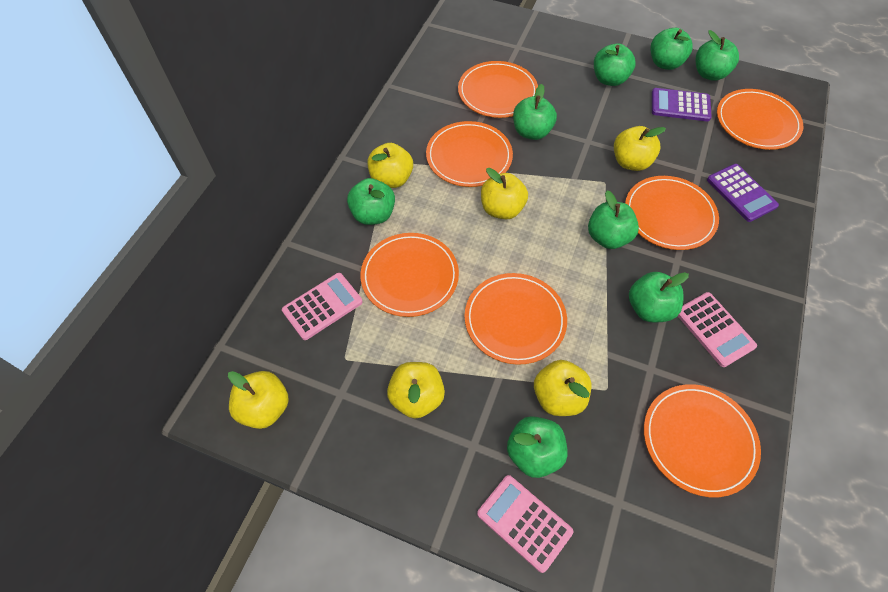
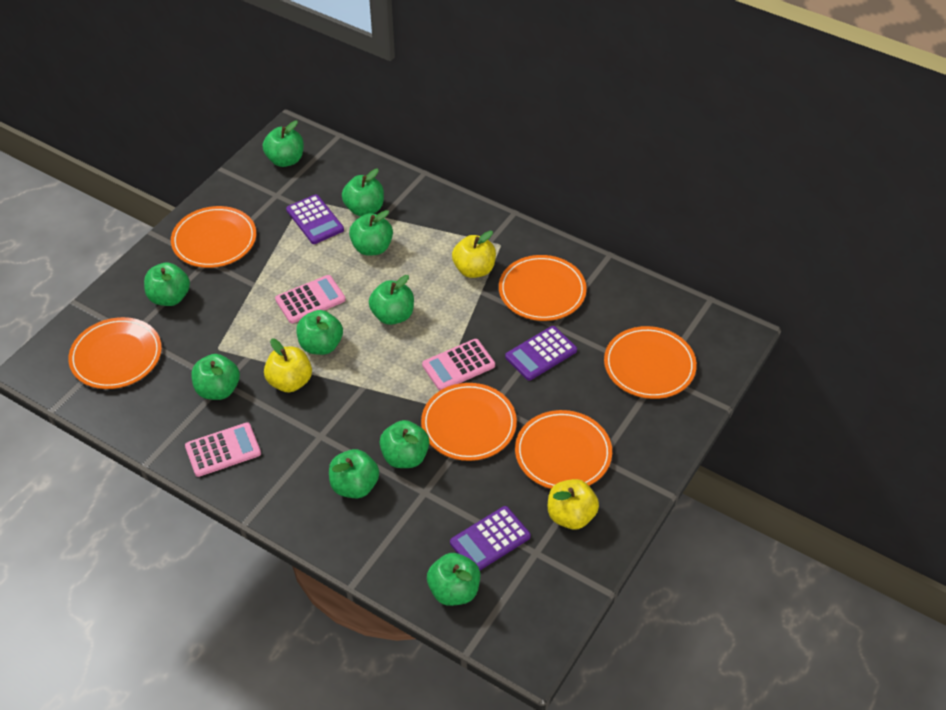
green apple: 8 -> 10
orange plate: 7 -> 6
purple calculator: 2 -> 3
yellow apple: 6 -> 3

